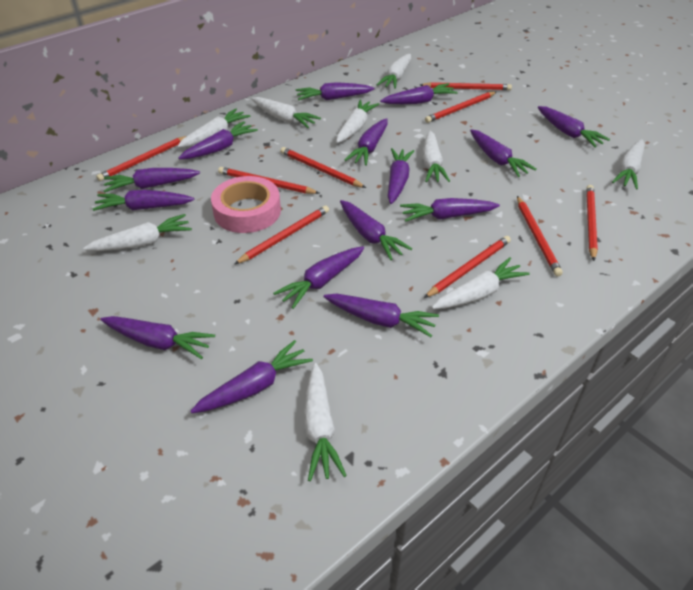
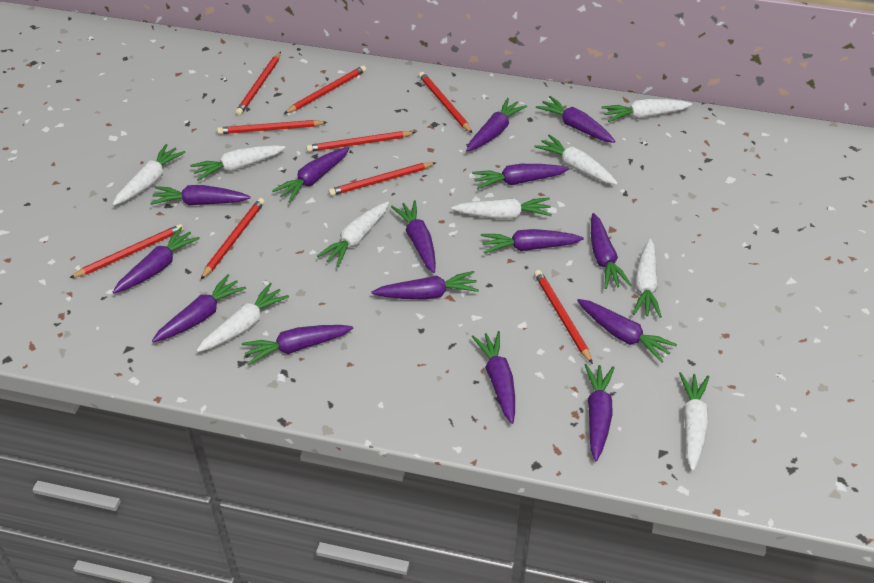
pink tape: 1 -> 0

